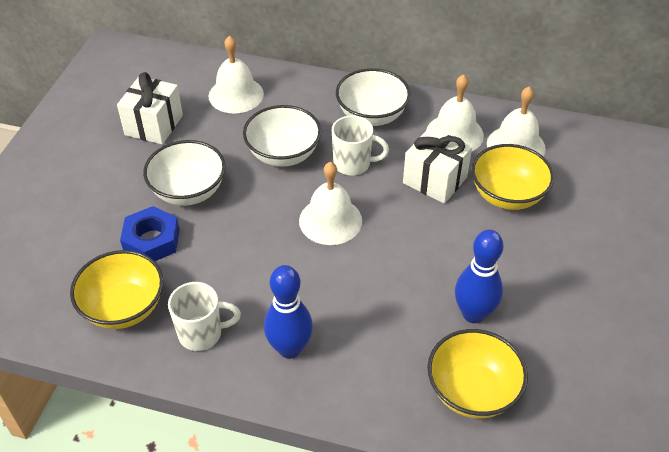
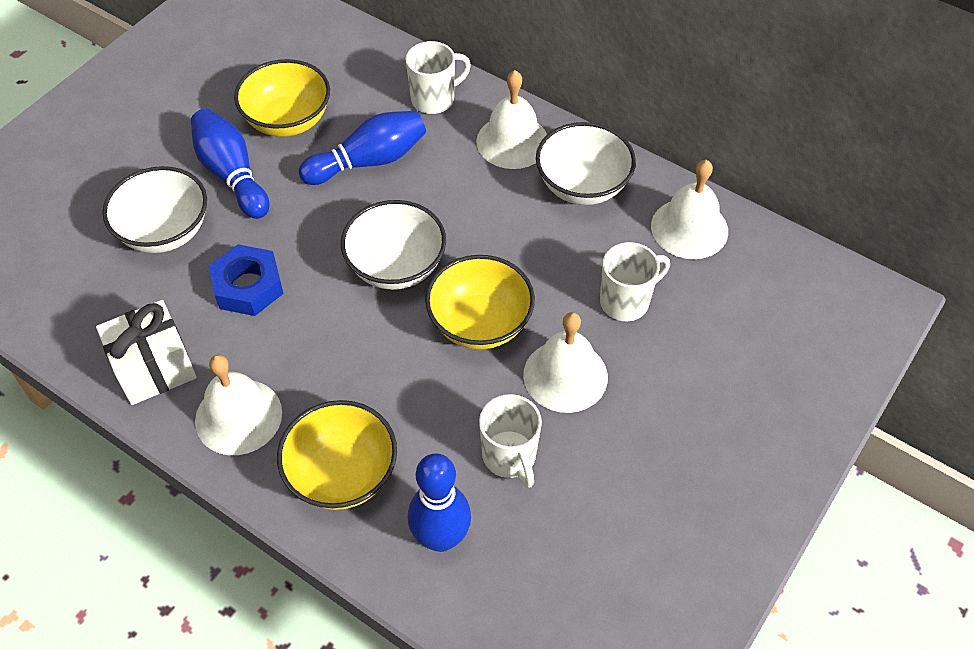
blue bowling pin: 2 -> 3
white gift: 2 -> 1
white mug: 2 -> 3

